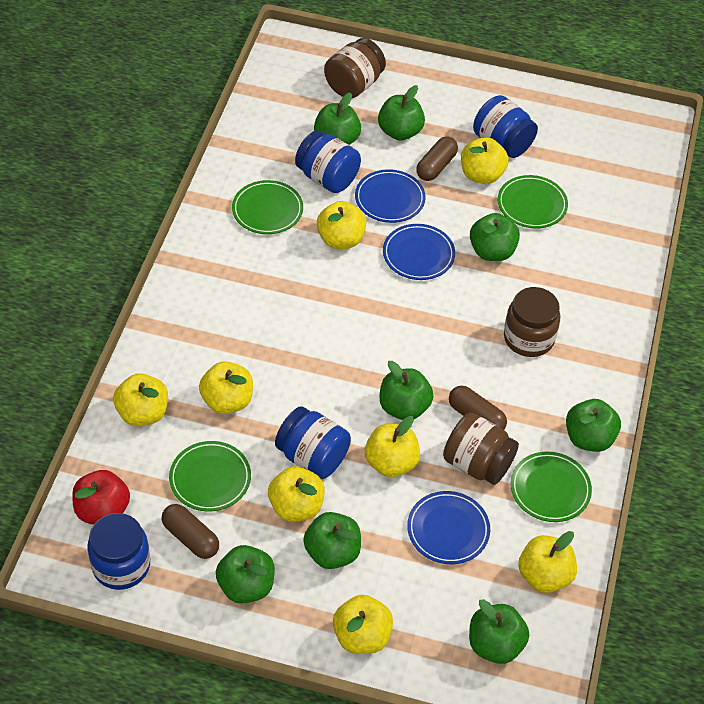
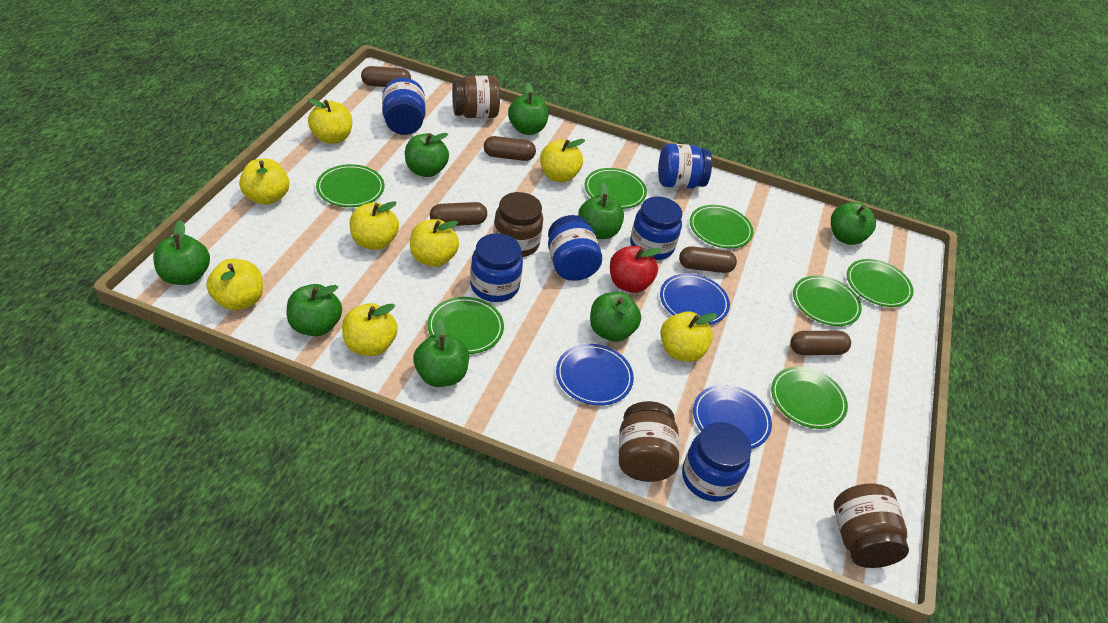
blue jar: 4 -> 6
brown capsule: 3 -> 5
brown jar: 3 -> 4
green plate: 4 -> 7

